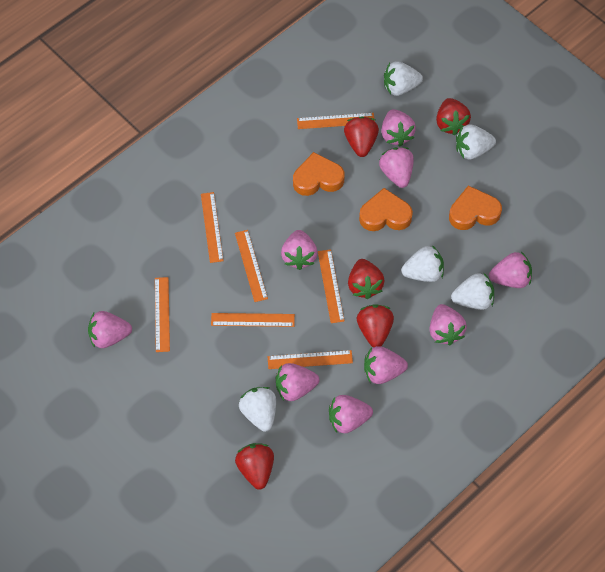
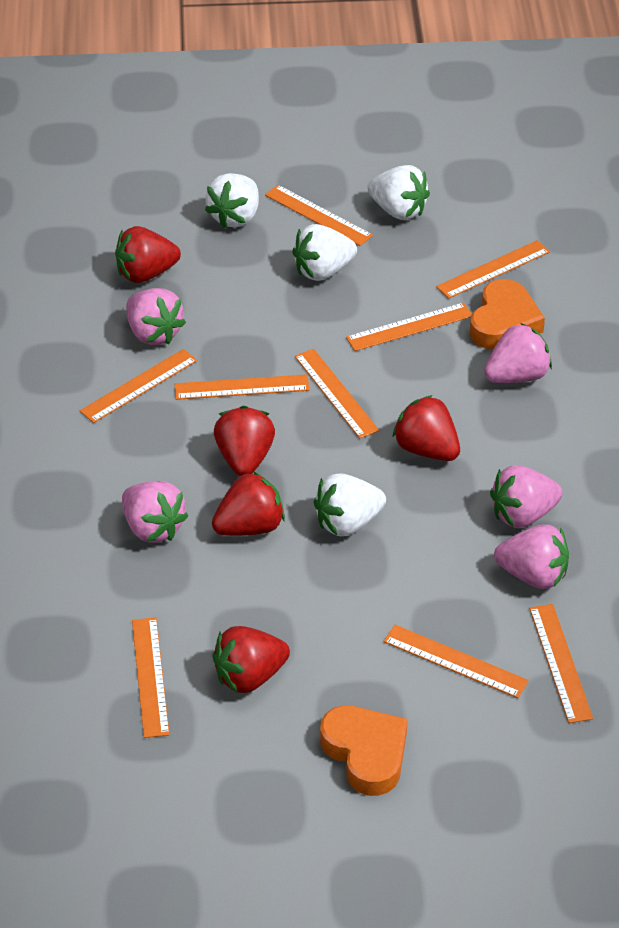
orange heart: 3 -> 2
orange ruler: 7 -> 9
pink strawberry: 9 -> 5
white strawberry: 5 -> 4

